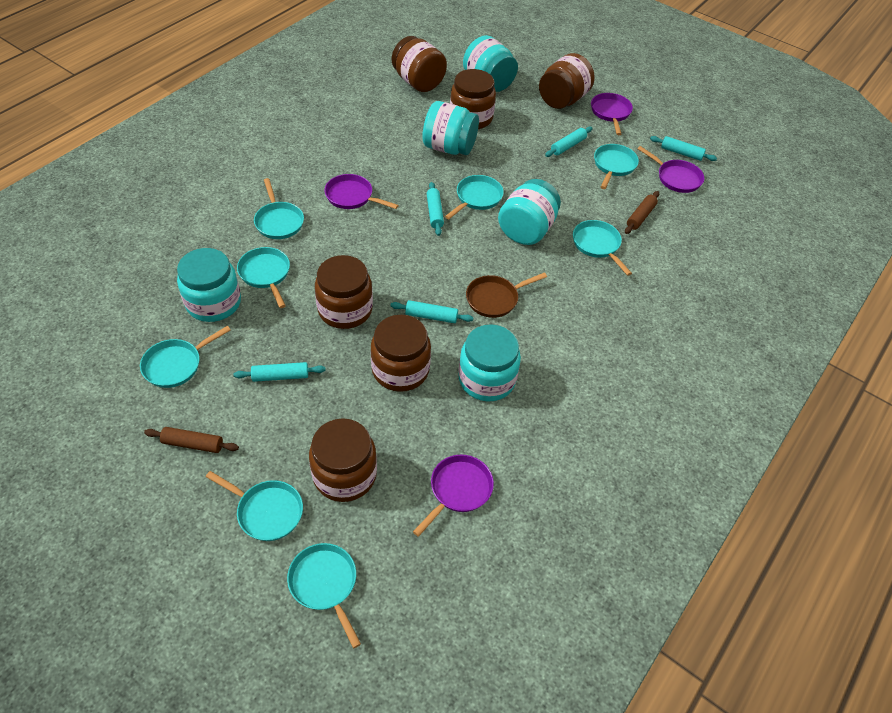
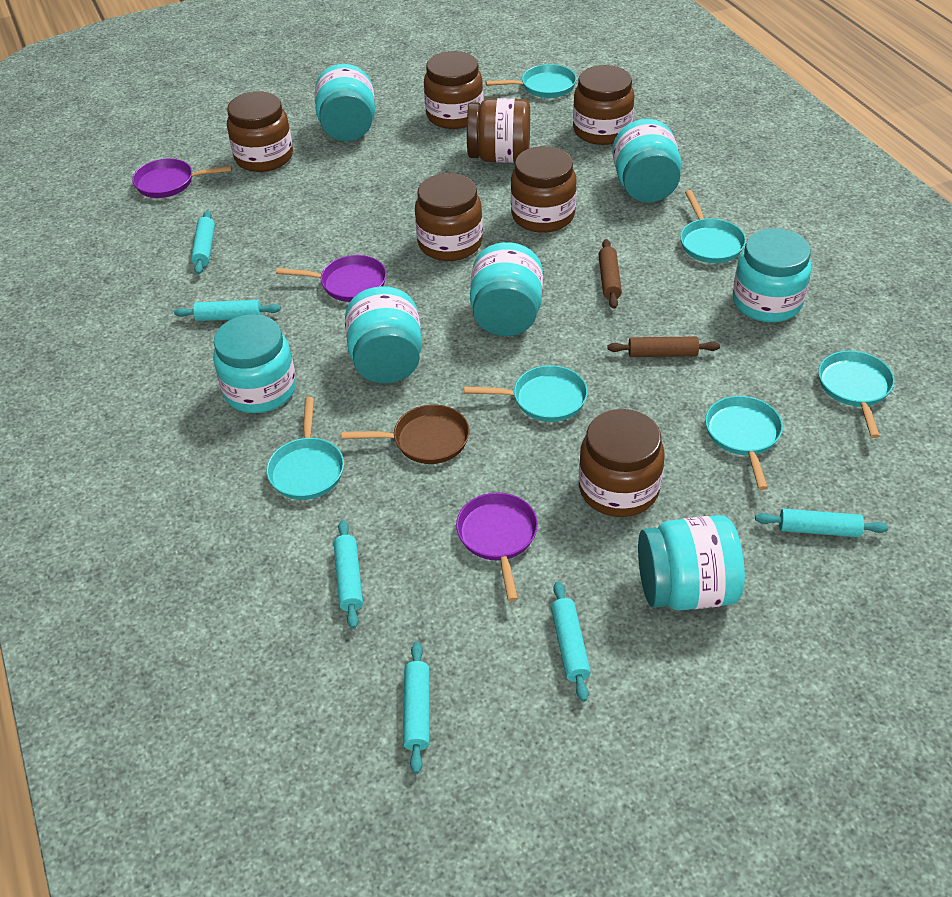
brown jar: 6 -> 7
purple pan: 4 -> 3
turquoise jar: 5 -> 7
turquoise pan: 8 -> 6
turquoise rolling pin: 5 -> 6

